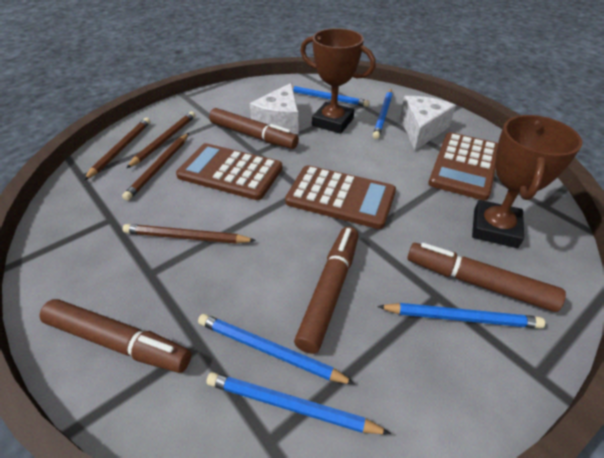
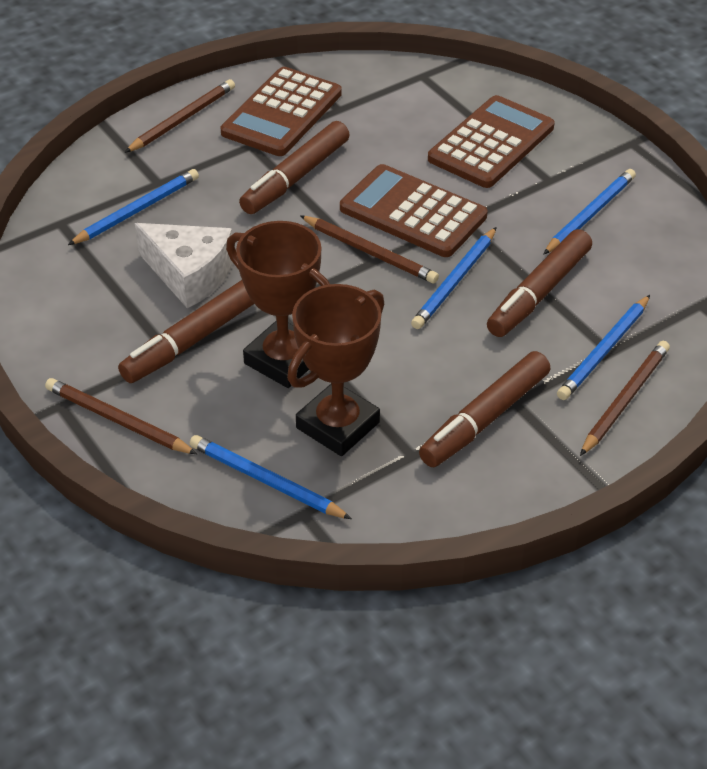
white cheese: 2 -> 1

